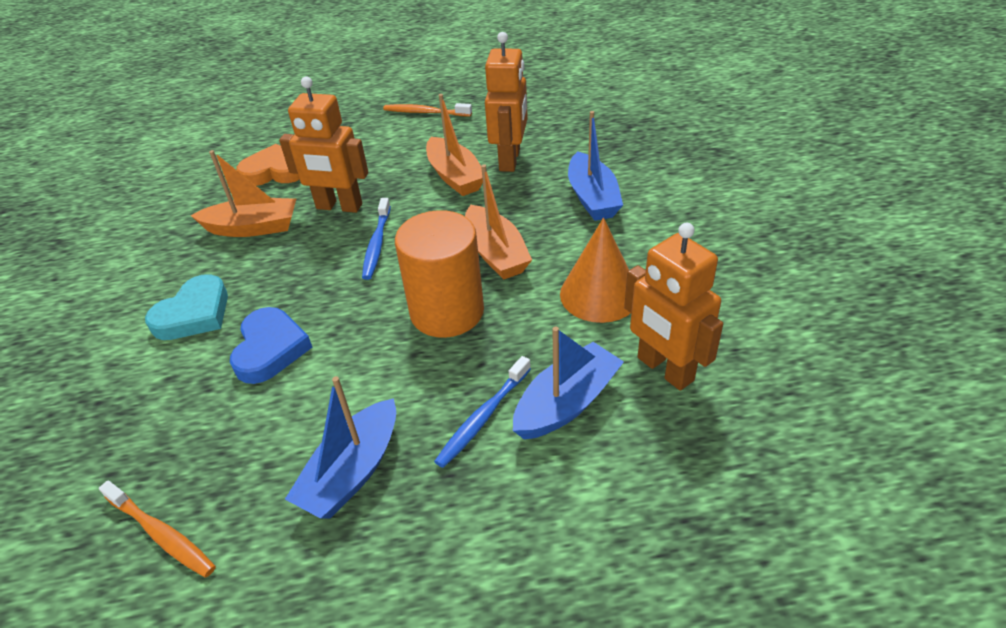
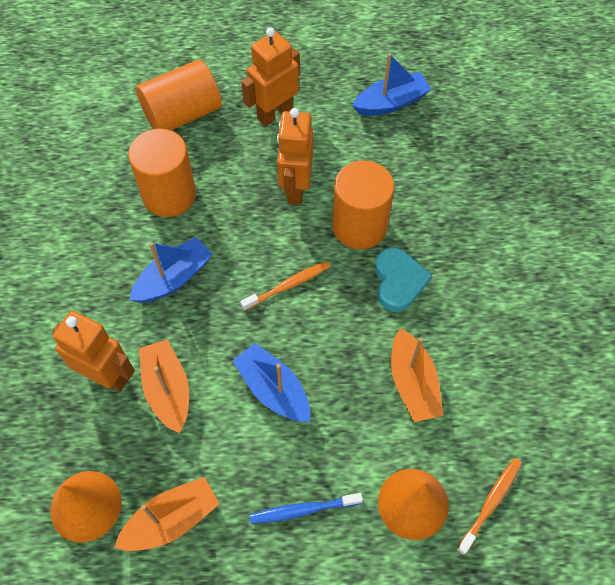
blue heart: 1 -> 0
blue toothbrush: 2 -> 1
orange cone: 1 -> 2
orange cylinder: 1 -> 3
orange heart: 1 -> 0

